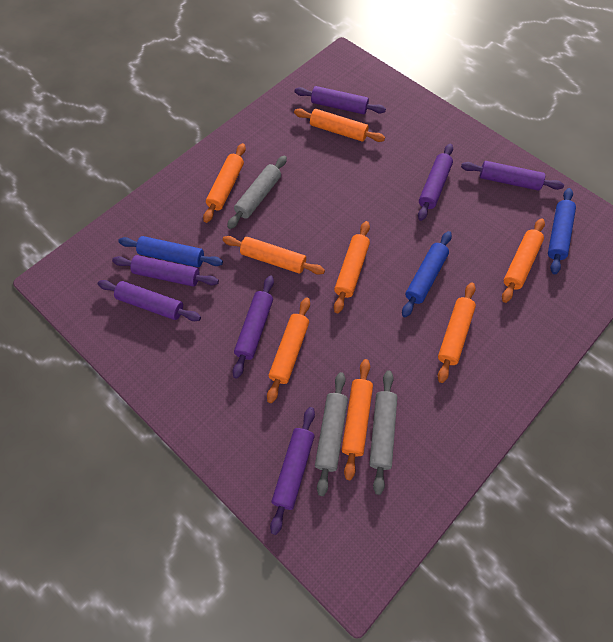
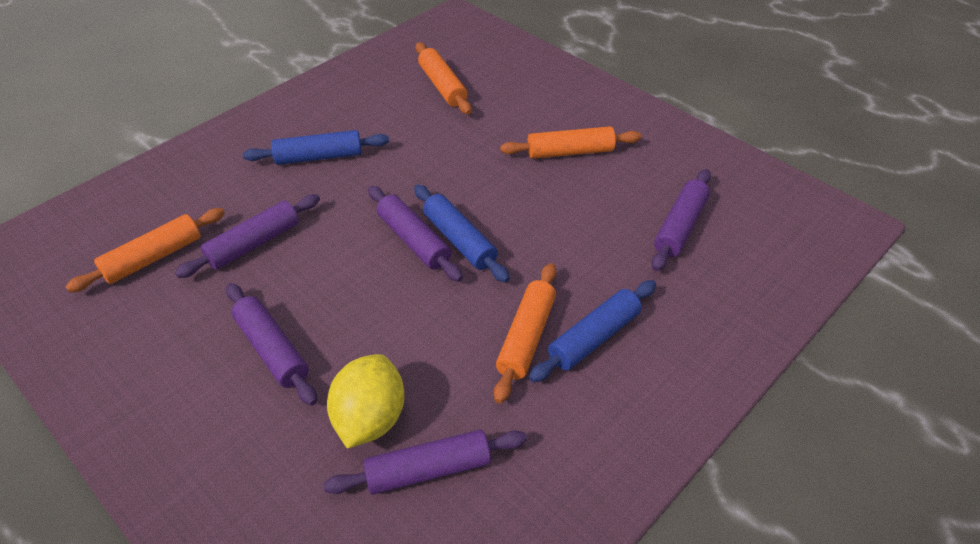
grey rolling pin: 3 -> 0
orange rolling pin: 8 -> 4
purple rolling pin: 7 -> 5
yellow lemon: 0 -> 1

